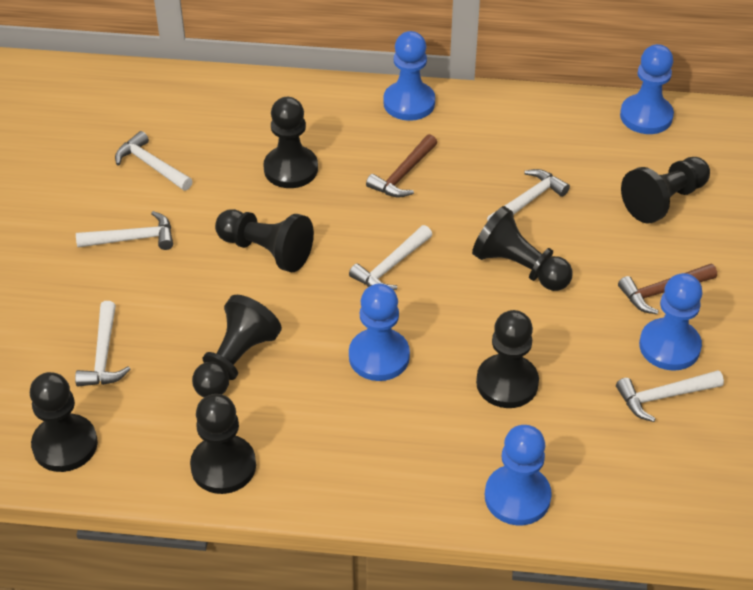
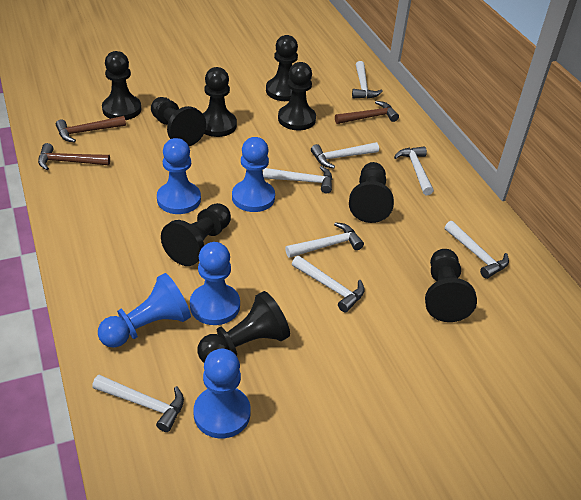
black pawn: 8 -> 9
brown hammer: 2 -> 3
white hammer: 6 -> 8

